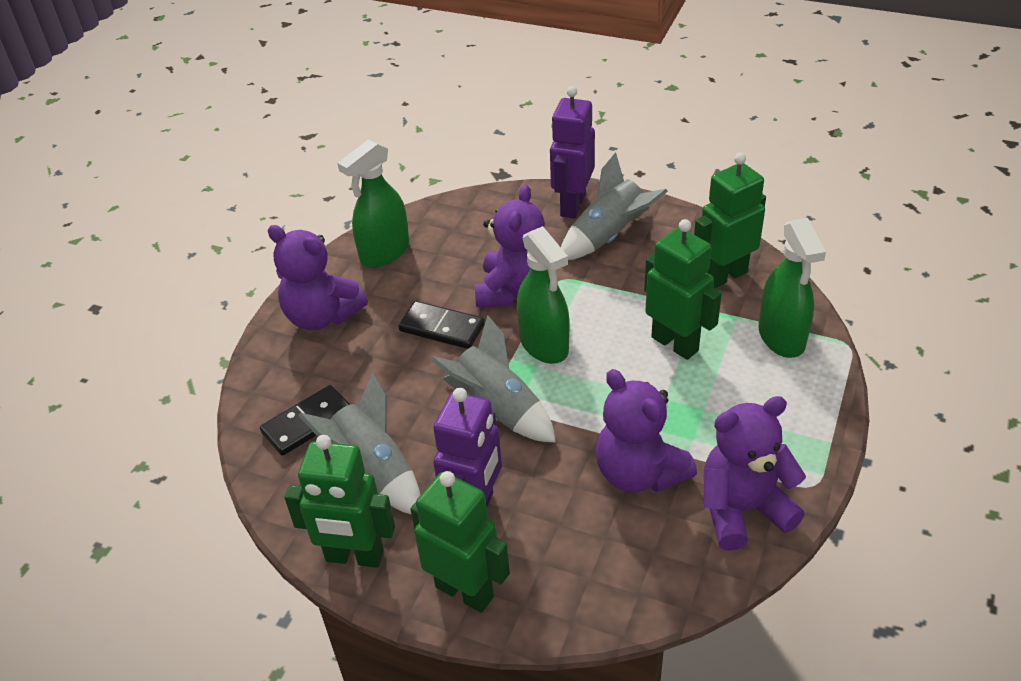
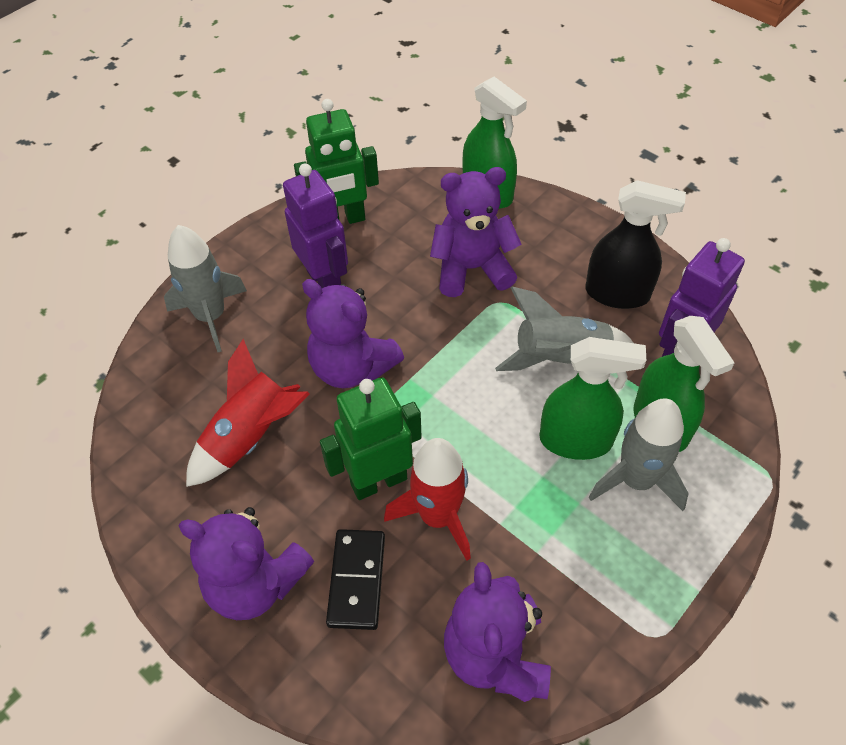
black domino: 2 -> 1
black spray bottle: 0 -> 1
green robot: 4 -> 2
red rocket: 0 -> 2

